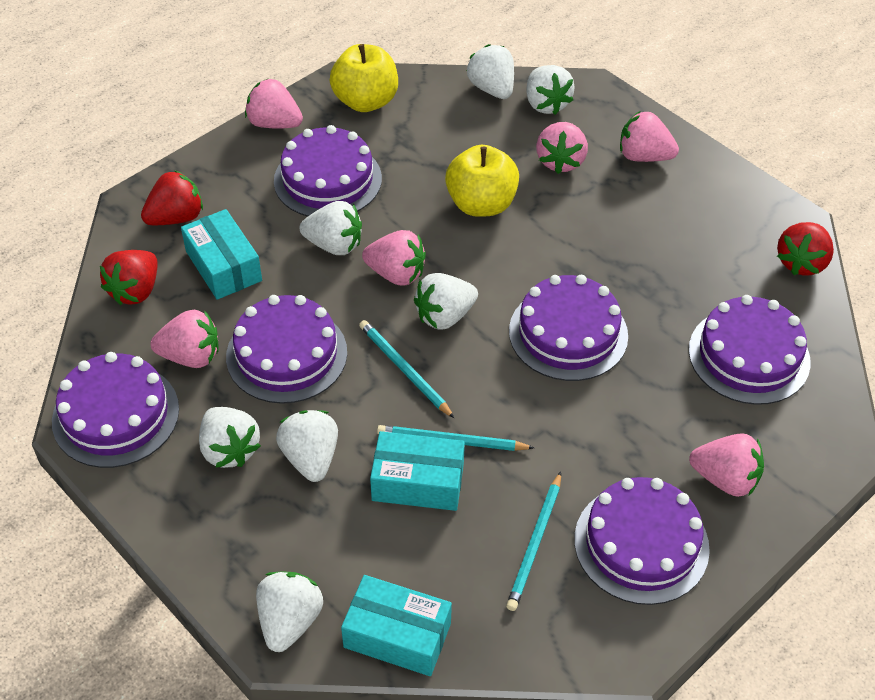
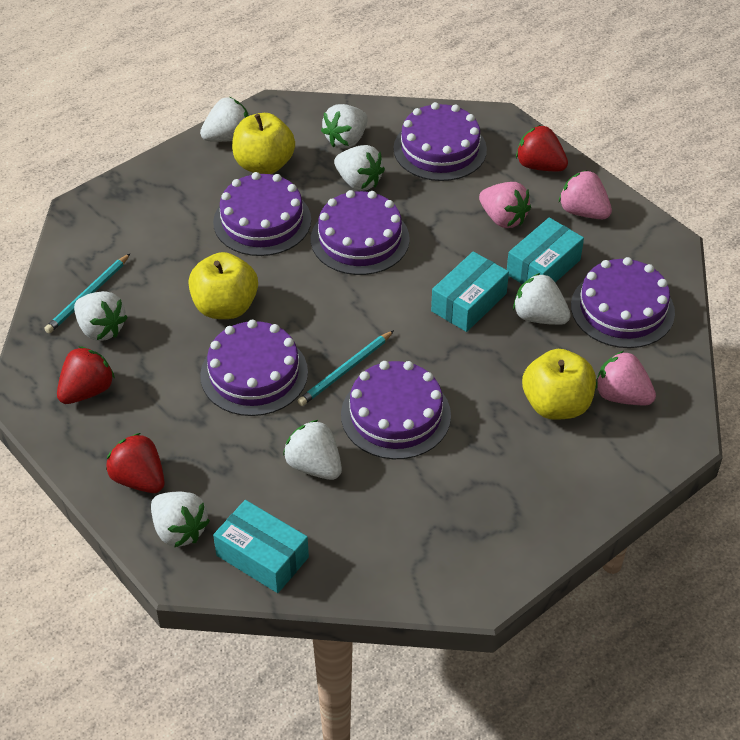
pink strawberry: 6 -> 3
turquoise pencil: 3 -> 2
yellow apple: 2 -> 3

